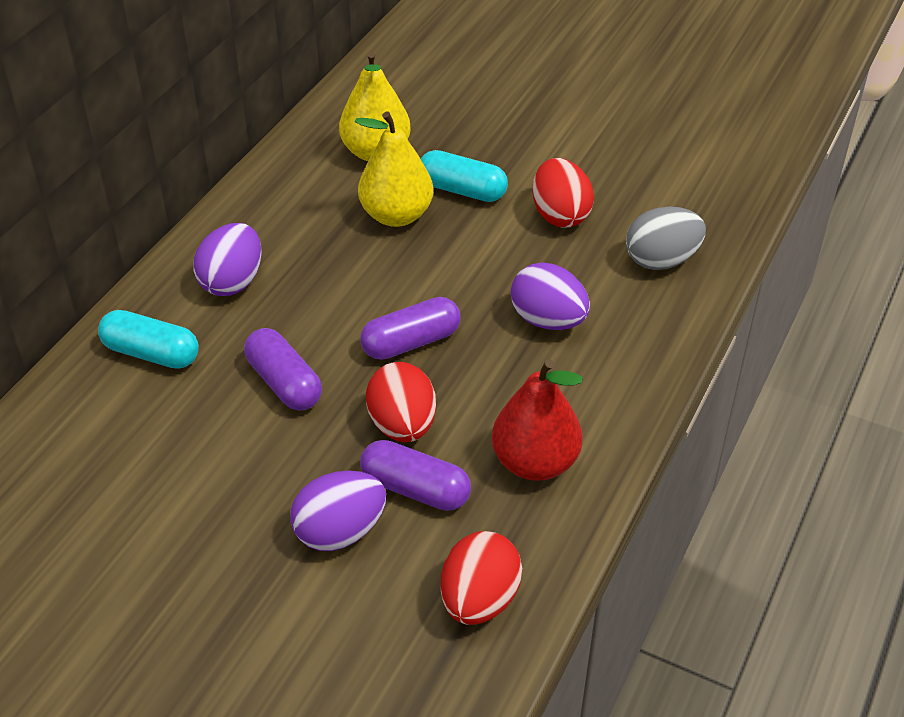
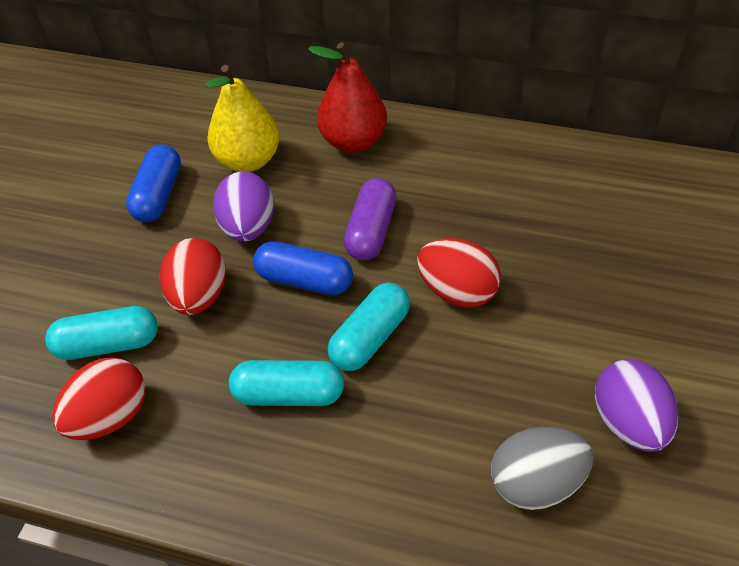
blue capsule: 0 -> 2
purple capsule: 3 -> 1
purple egg: 3 -> 2
turquoise capsule: 2 -> 3
yellow pear: 2 -> 1

